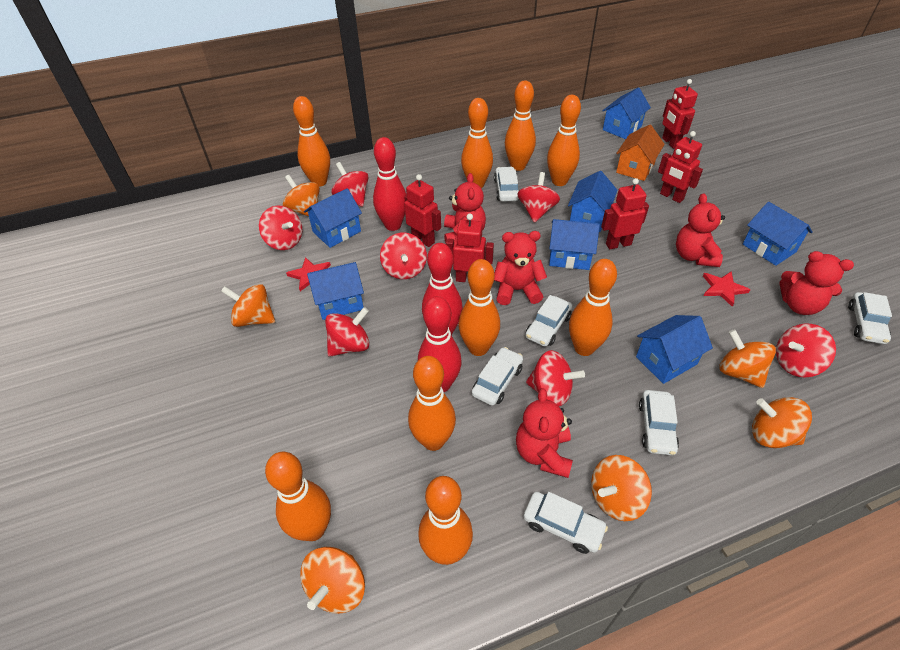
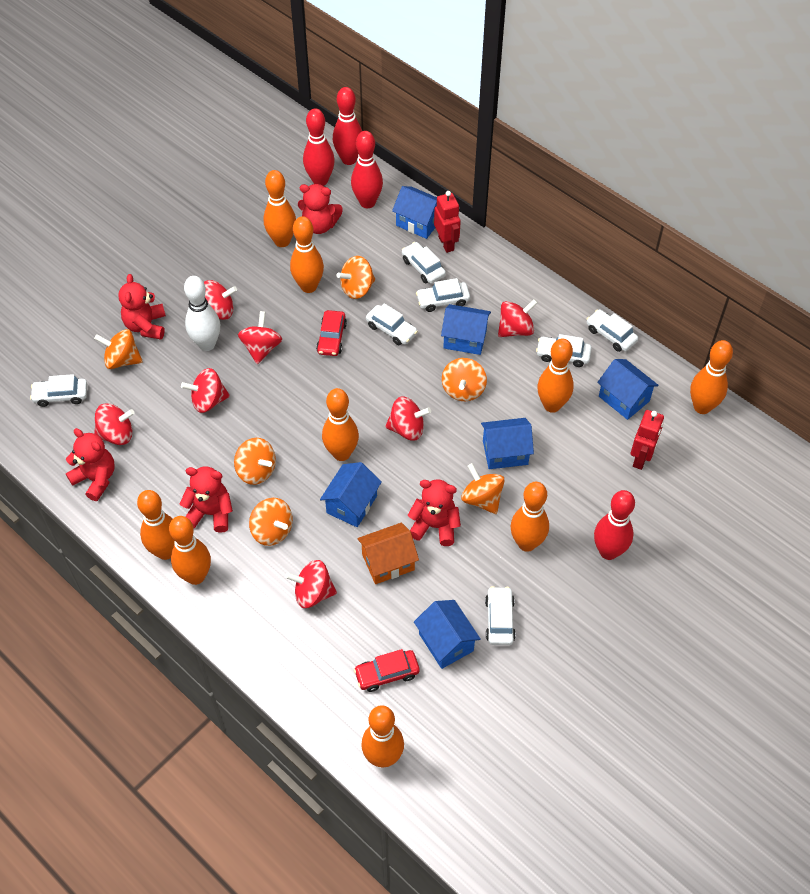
blue house: 7 -> 6
red bowling pin: 3 -> 4
red car: 0 -> 2
red robot: 5 -> 2
red star: 2 -> 0
white bowling pin: 0 -> 1
white car: 6 -> 7

